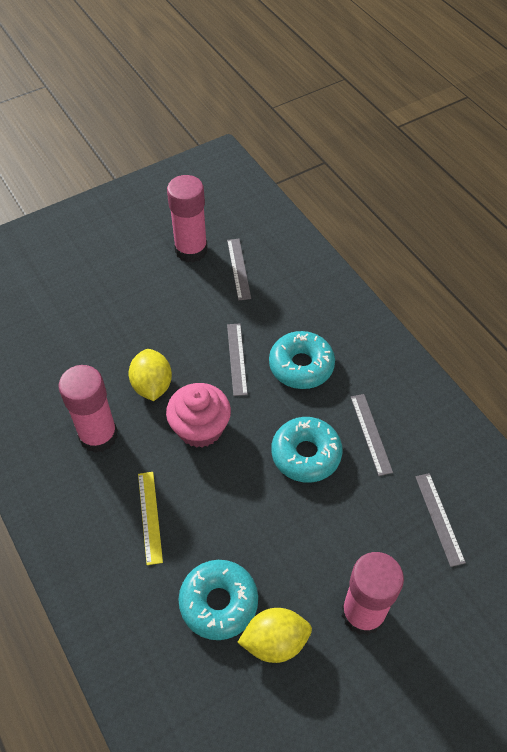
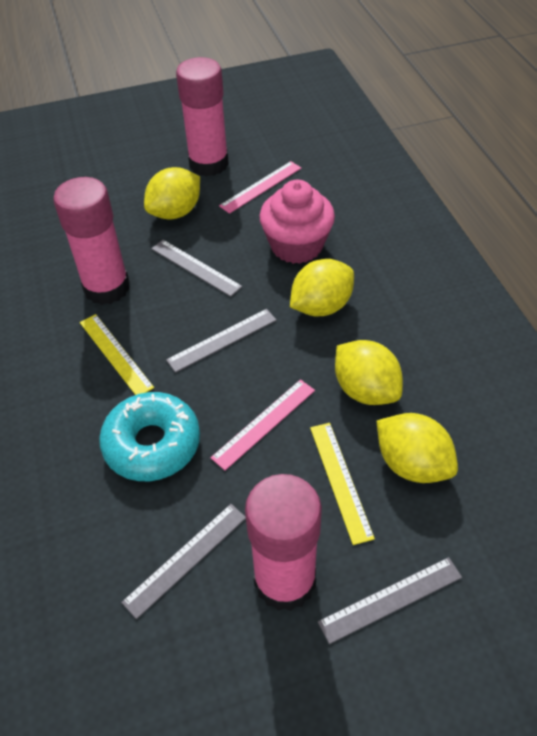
pink ruler: 0 -> 2
turquoise donut: 3 -> 1
yellow lemon: 2 -> 4
yellow ruler: 1 -> 2

